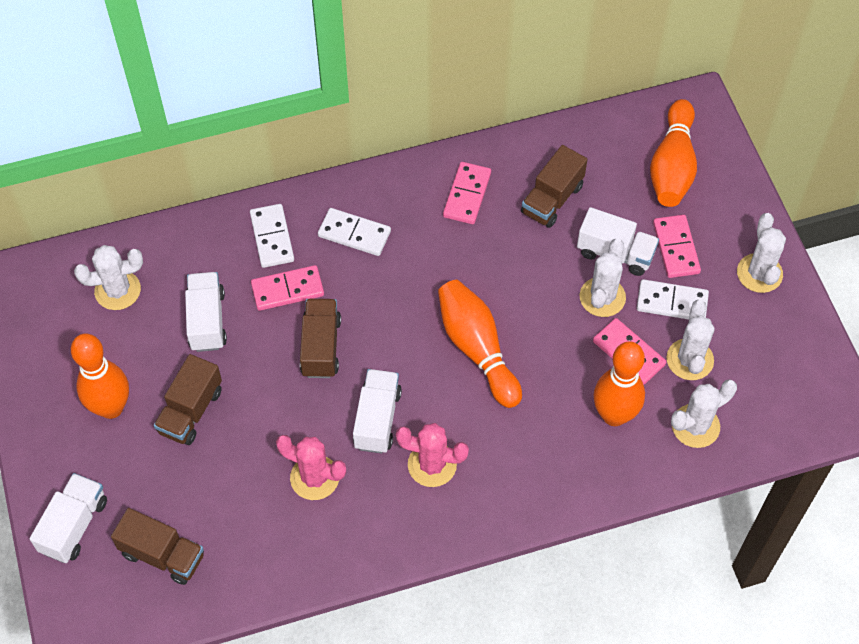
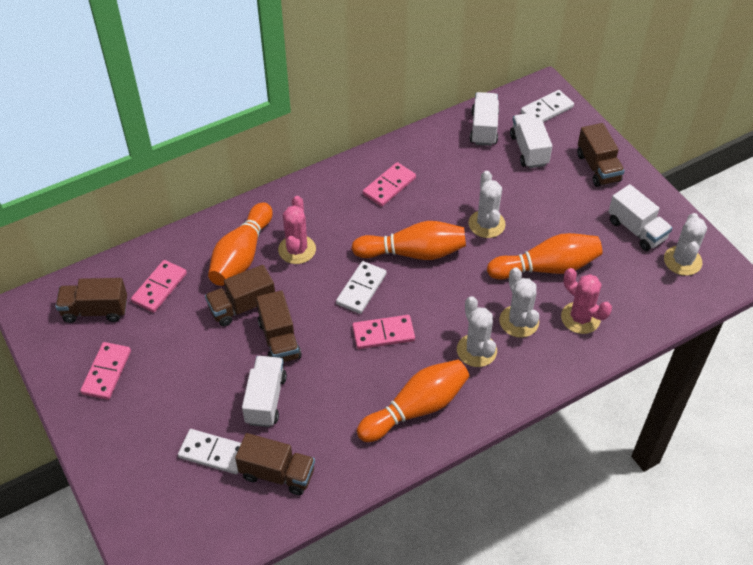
brown truck: 4 -> 5
white cactus: 5 -> 4

